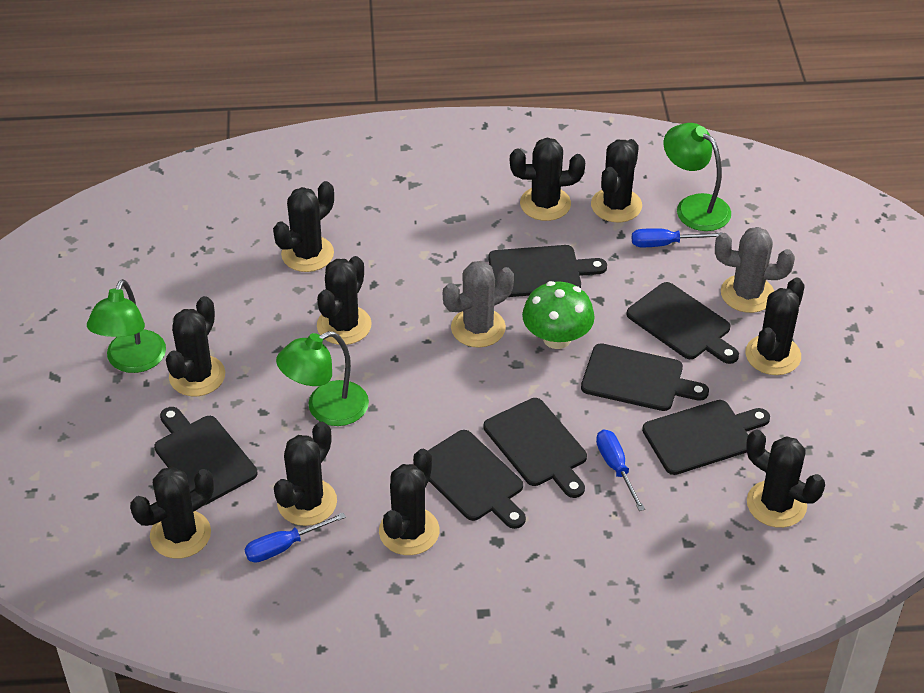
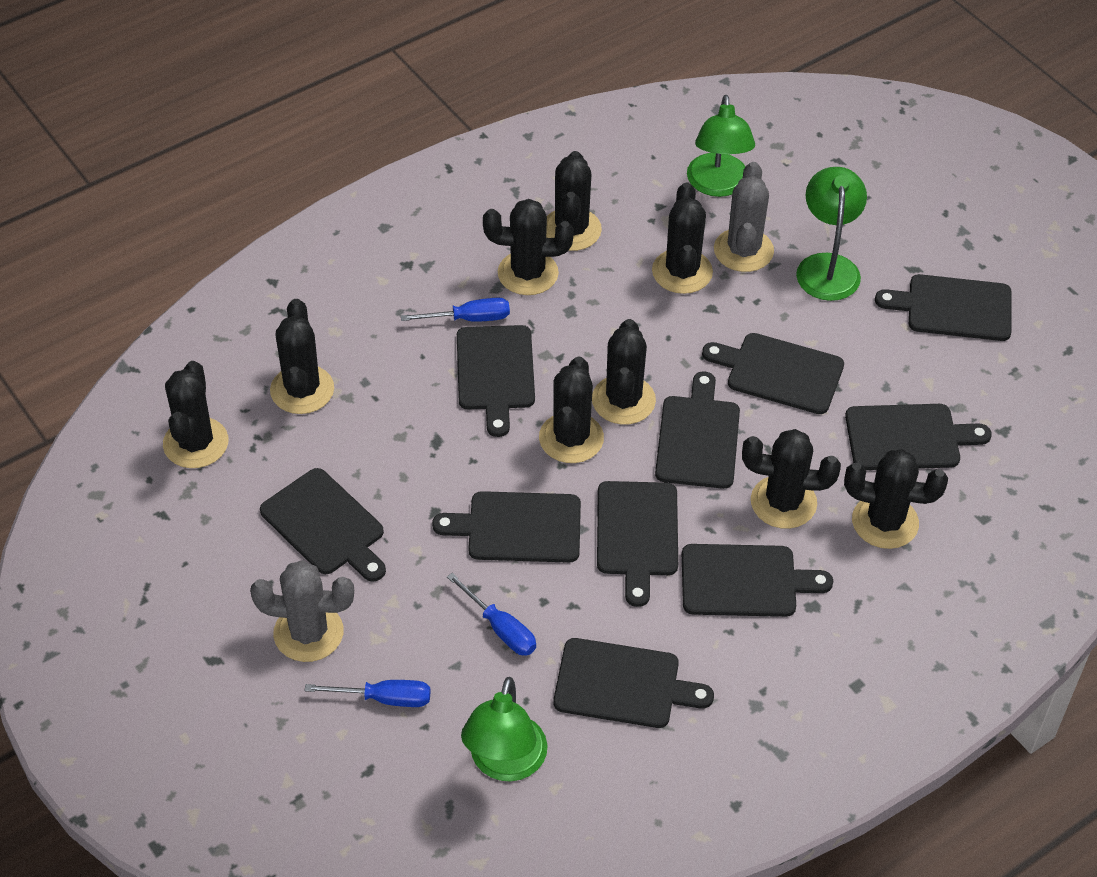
black cactus: 10 -> 9
black cutting board: 7 -> 10
green mushroom: 1 -> 0

